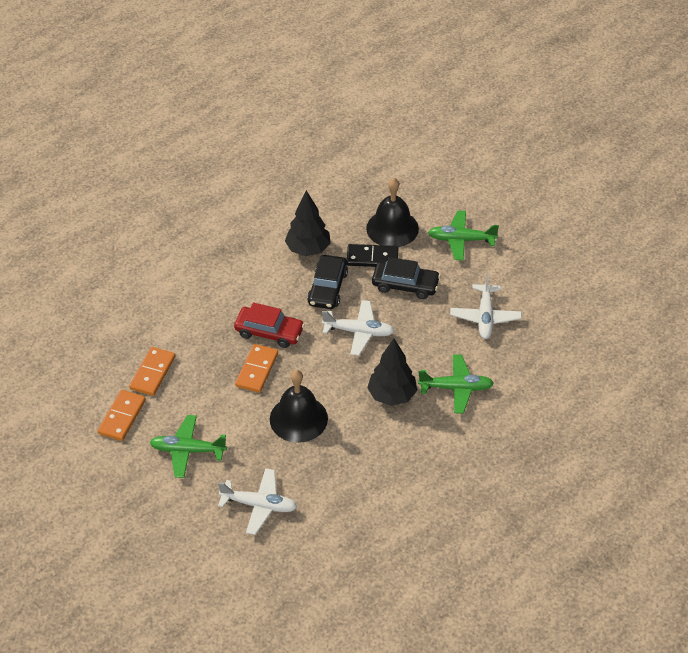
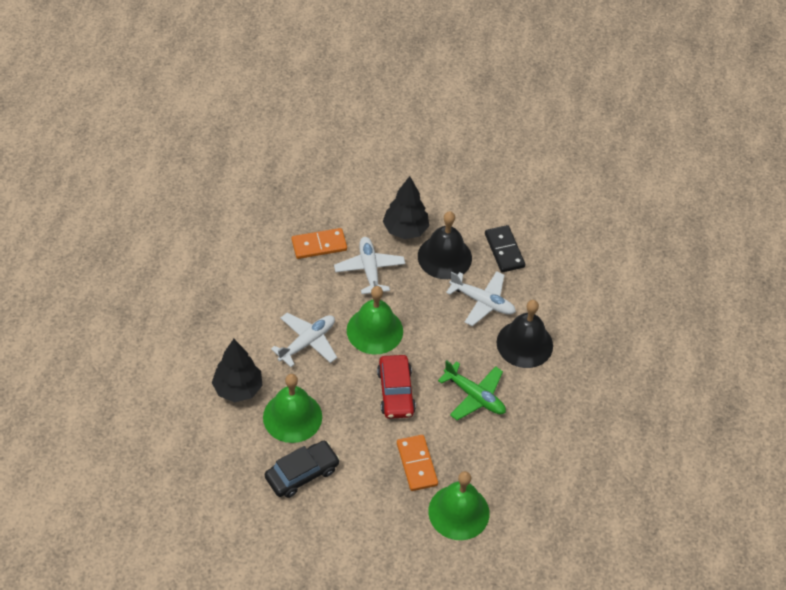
black car: 2 -> 1
green bell: 0 -> 3
green plane: 3 -> 1
orange domino: 3 -> 2

